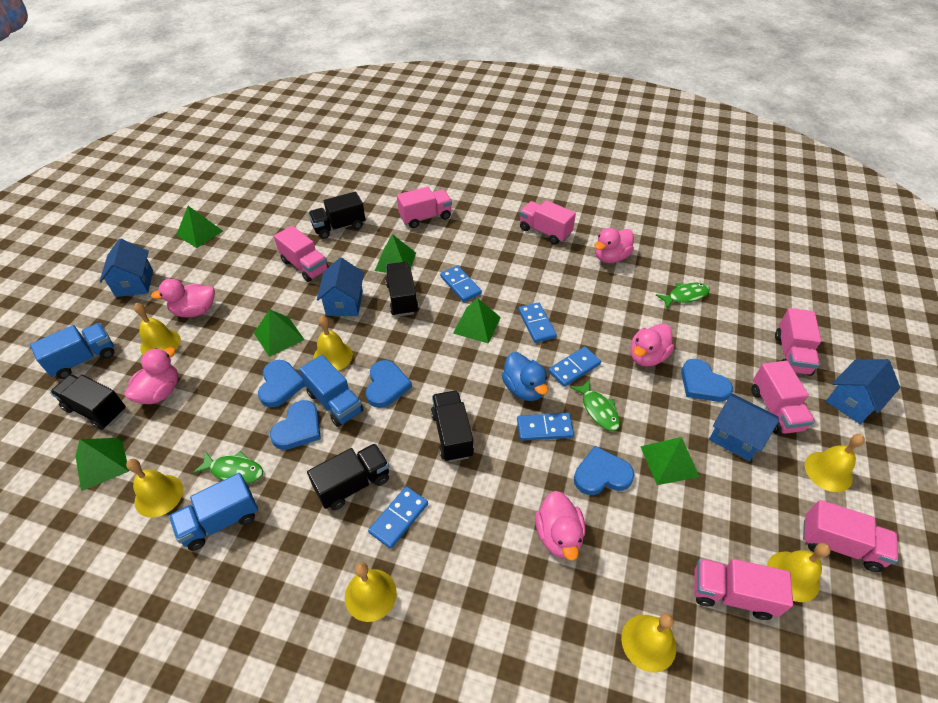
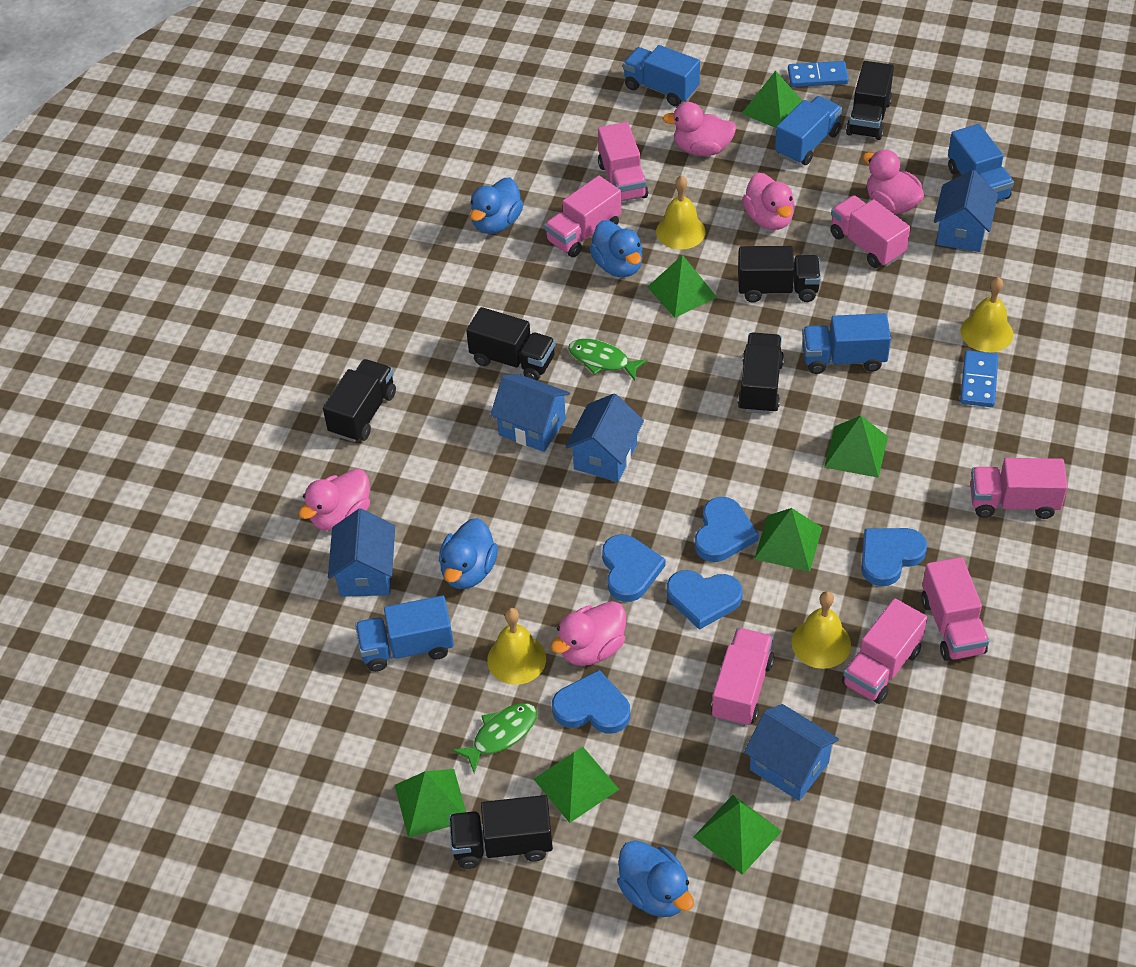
black truck: 5 -> 6
blue domino: 5 -> 2
blue duck: 1 -> 4
blue house: 4 -> 5
blue truck: 3 -> 5
green fish: 3 -> 2
green pyramid: 6 -> 7
yellow bell: 7 -> 4

